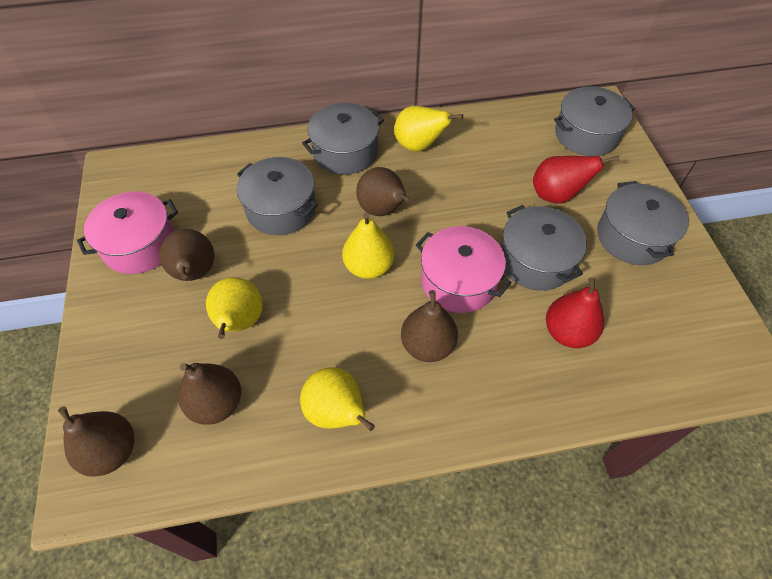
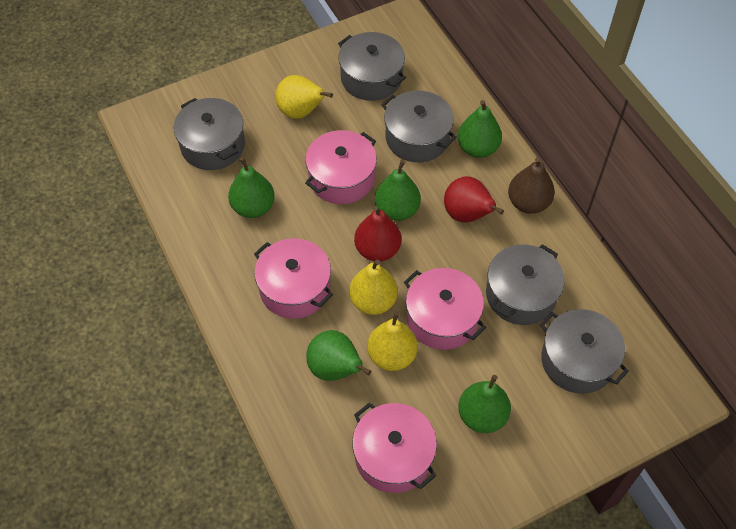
brown pear: 5 -> 1
green pear: 0 -> 5
pink pot: 2 -> 4
yellow pear: 4 -> 3

